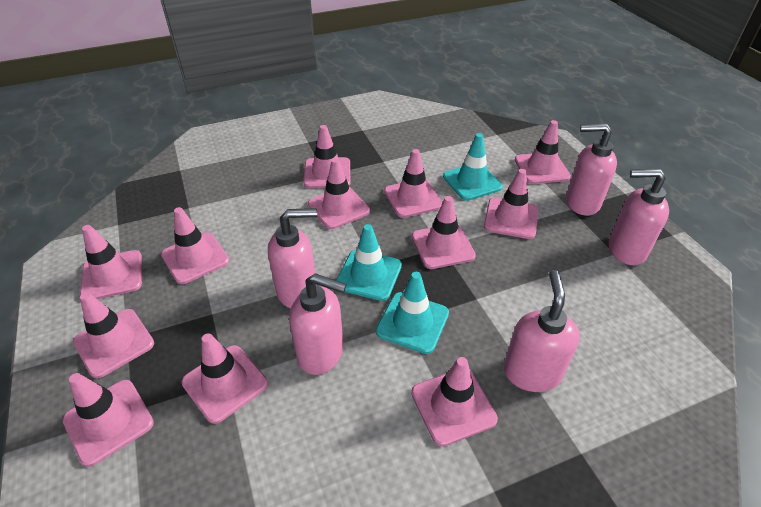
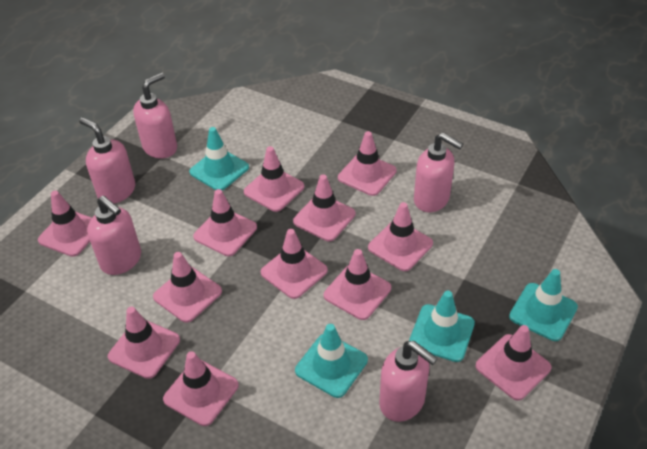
turquoise traffic cone: 3 -> 4

